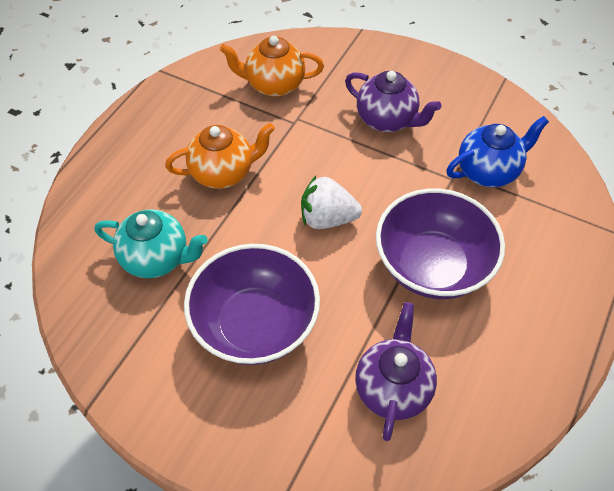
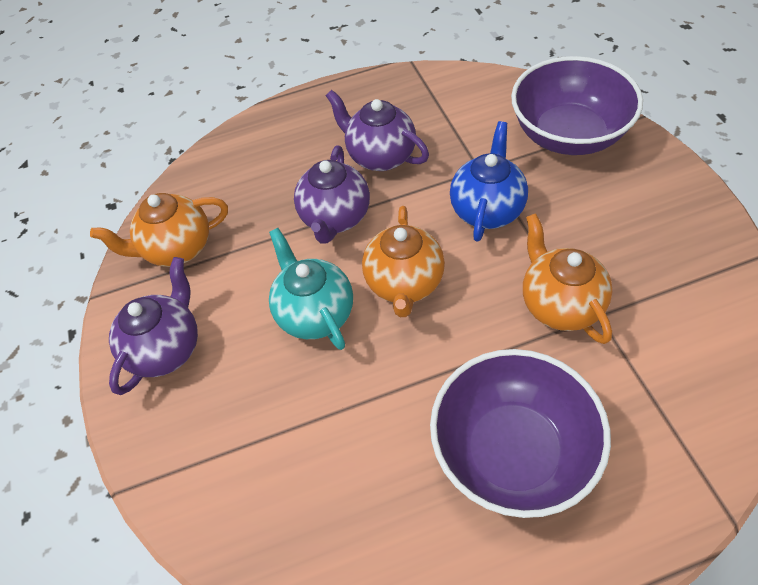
orange teapot: 2 -> 3
purple teapot: 2 -> 3
white strawberry: 1 -> 0

